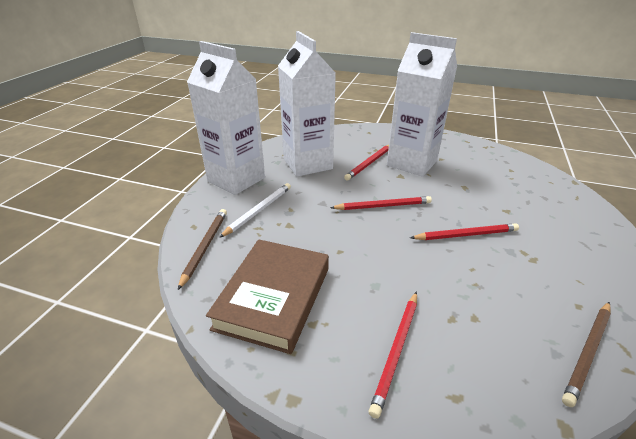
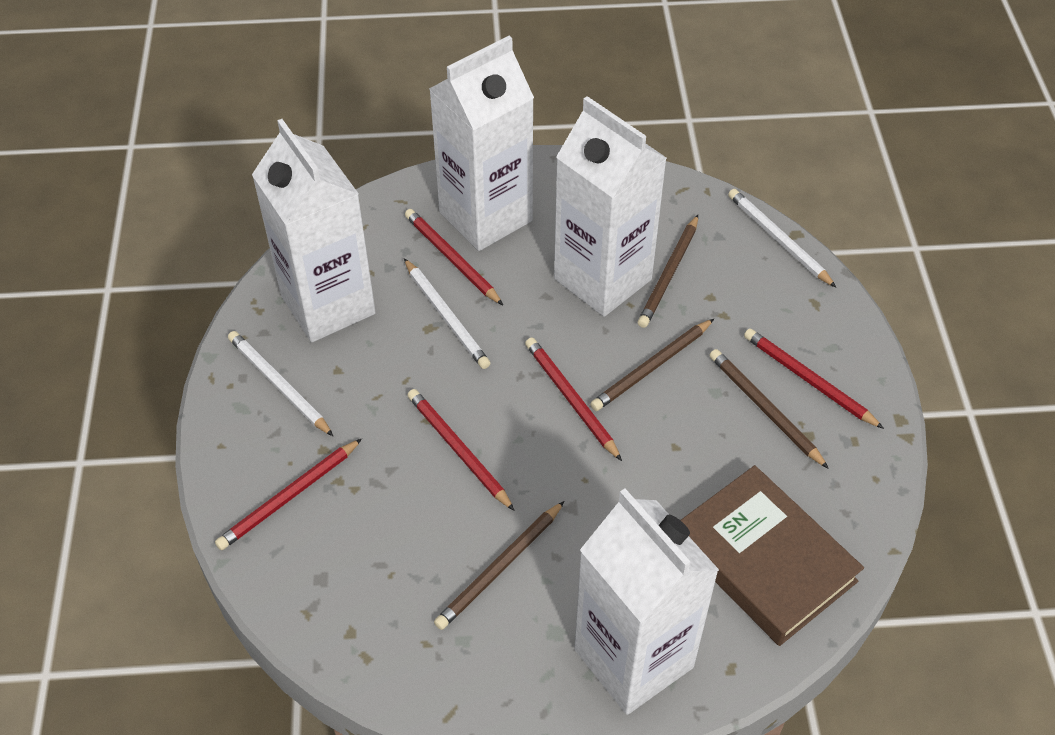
brown pencil: 2 -> 4
red pencil: 4 -> 5
white carton: 3 -> 4
white pencil: 1 -> 3

